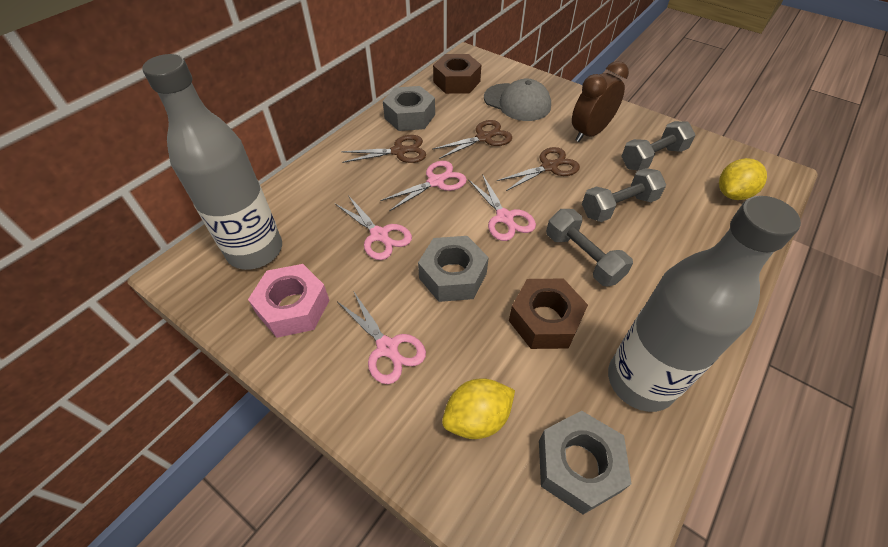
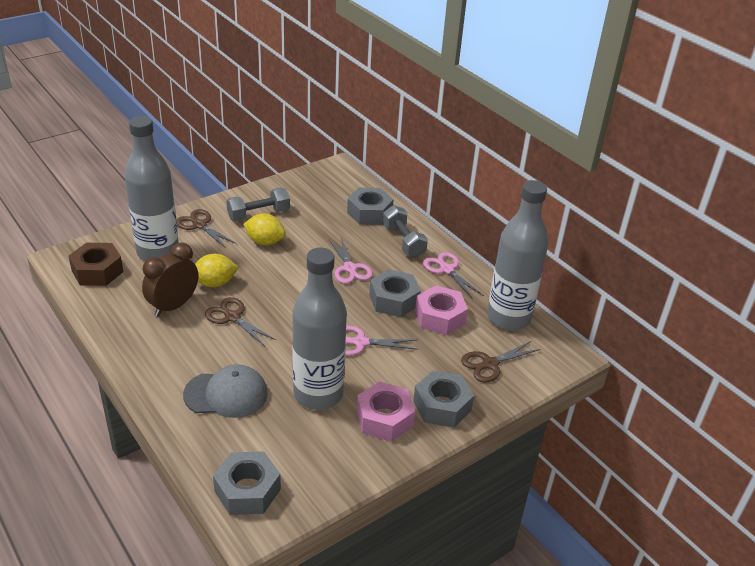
brown nut: 2 -> 1
grey bottle: 2 -> 3
grey dumbbell: 3 -> 2
grey nut: 3 -> 4
pink nut: 1 -> 2
pink scissors: 4 -> 3

